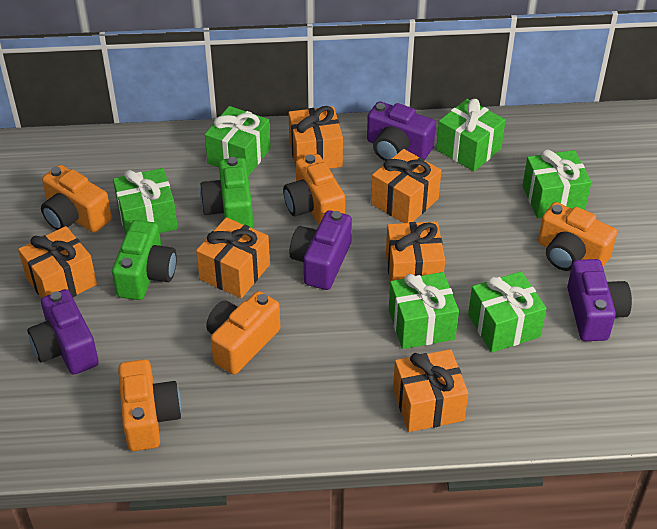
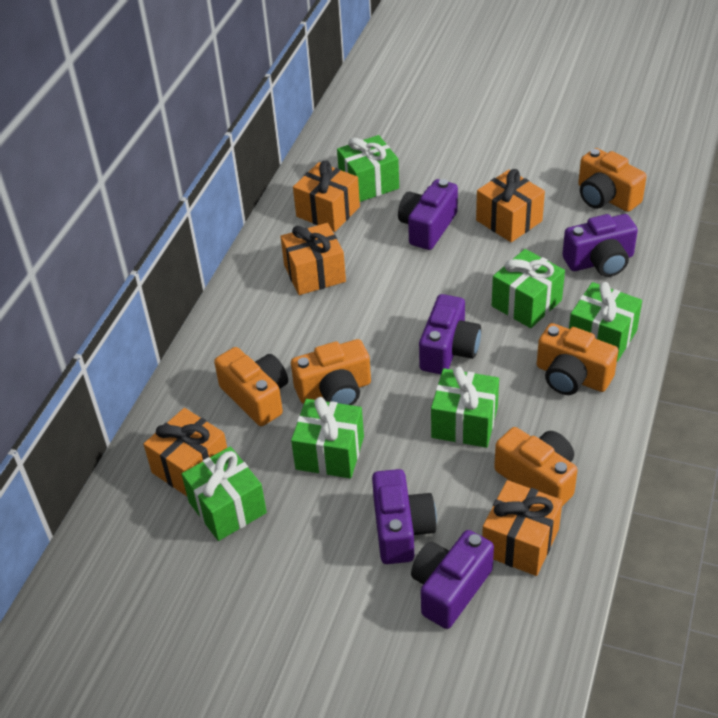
green camera: 2 -> 0
orange gift: 6 -> 5
purple camera: 4 -> 5

